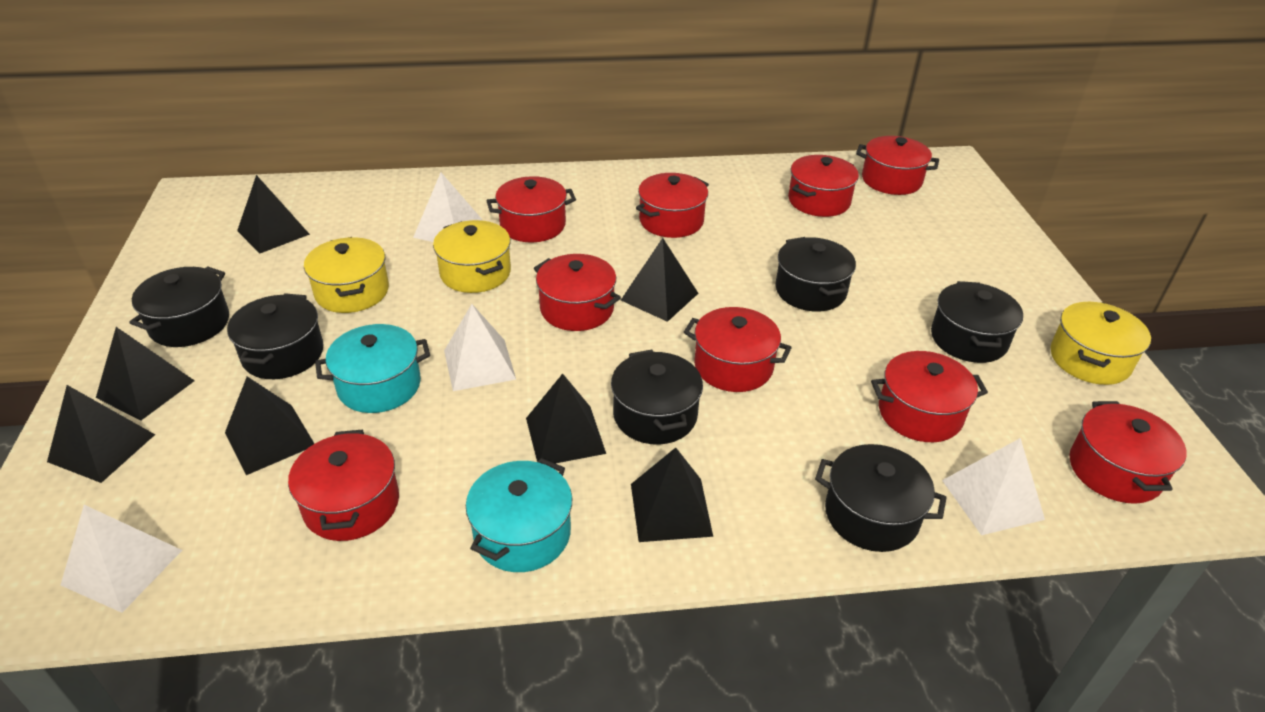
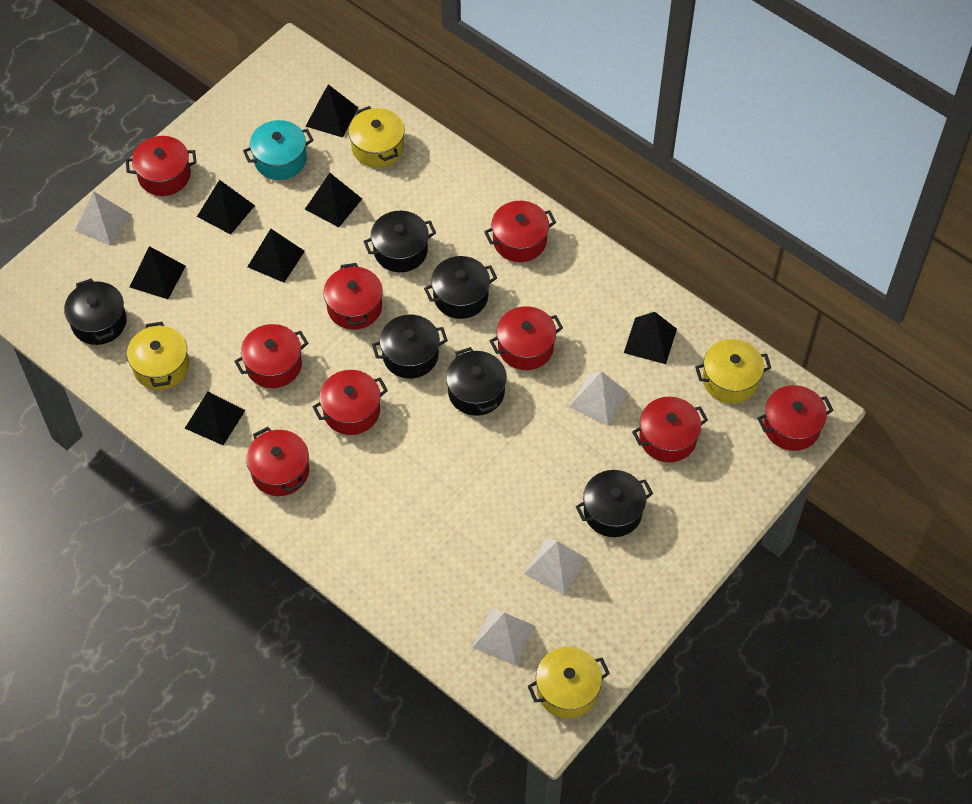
turquoise pot: 2 -> 1
yellow pot: 3 -> 4

